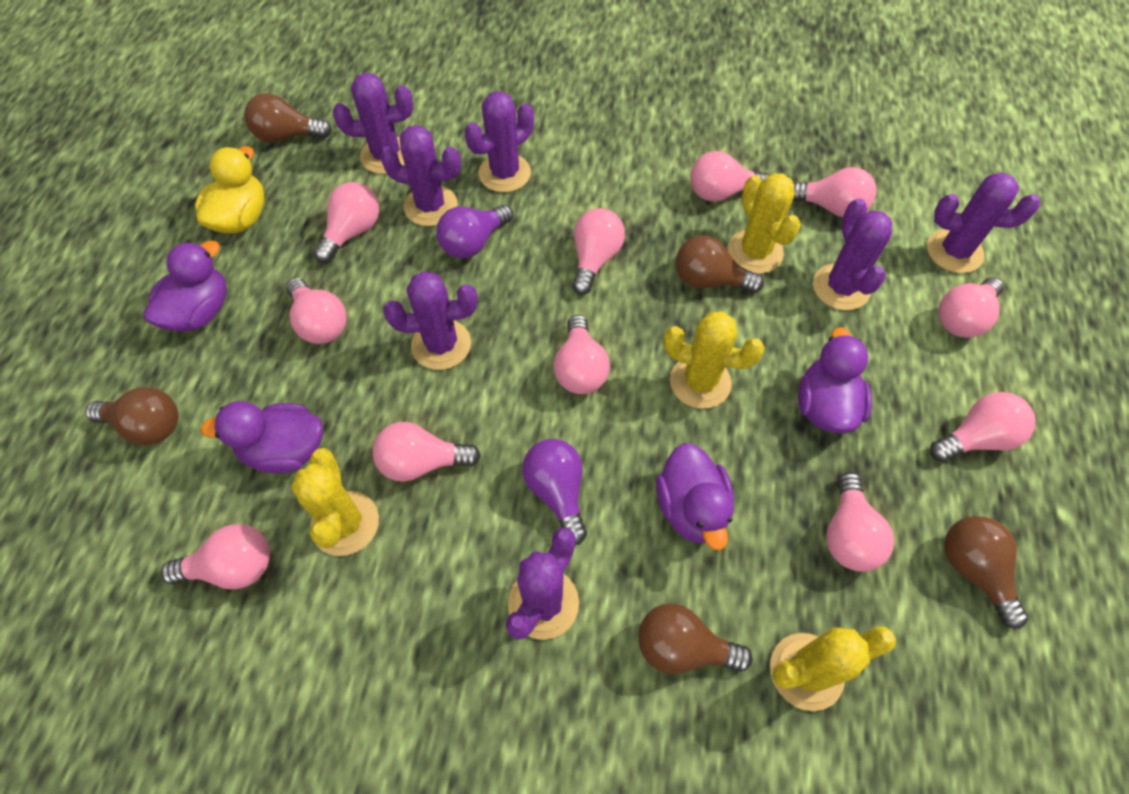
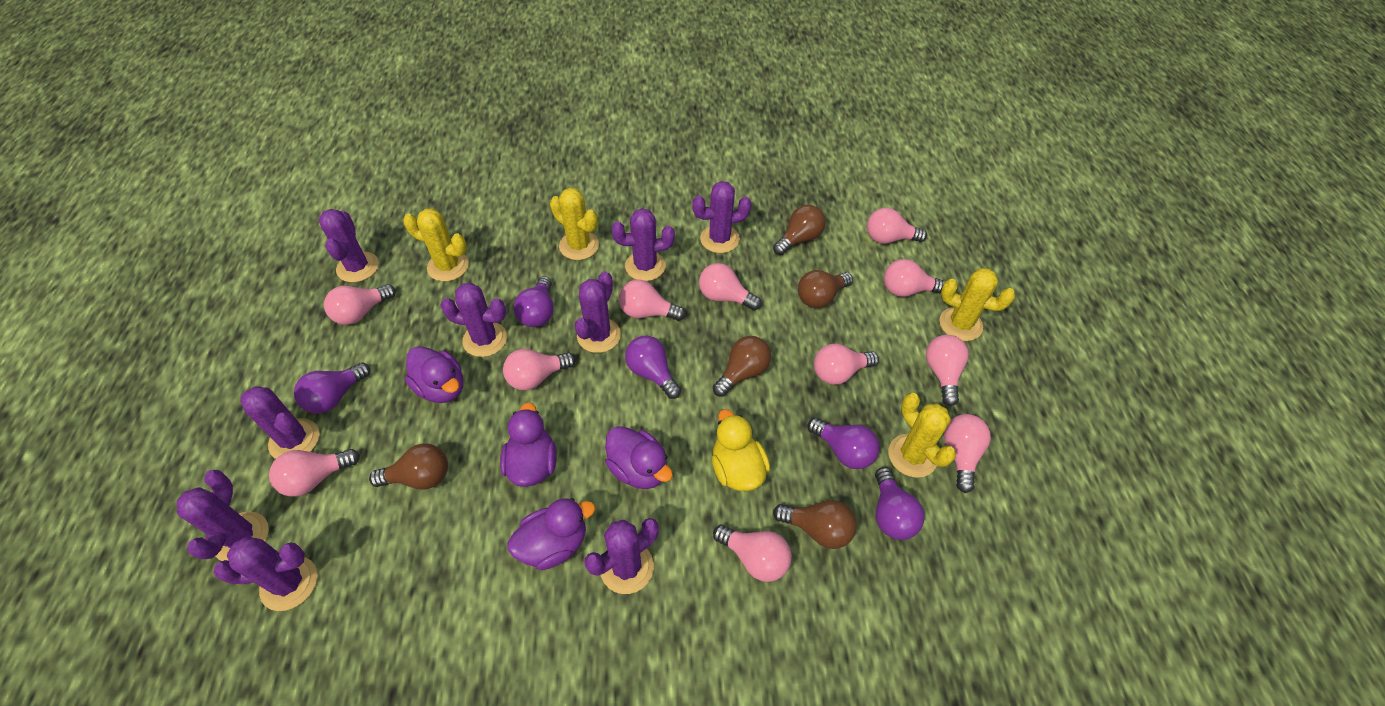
purple cactus: 7 -> 9
purple light bulb: 2 -> 5

